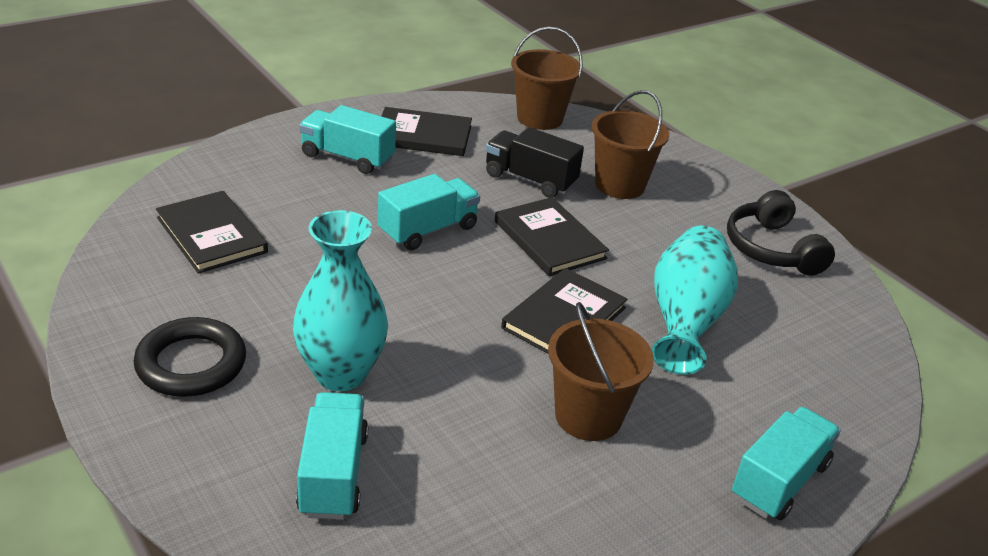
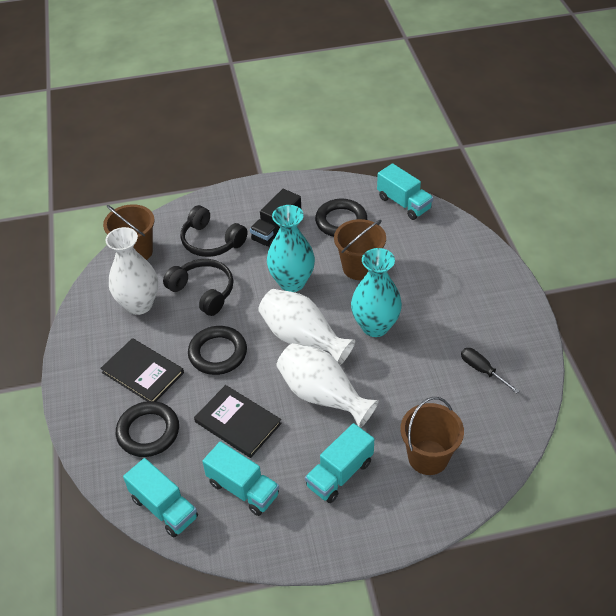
black book: 4 -> 2
black headphones: 1 -> 2
black ring: 1 -> 3
black screwdriver: 0 -> 1
white vase: 0 -> 3

